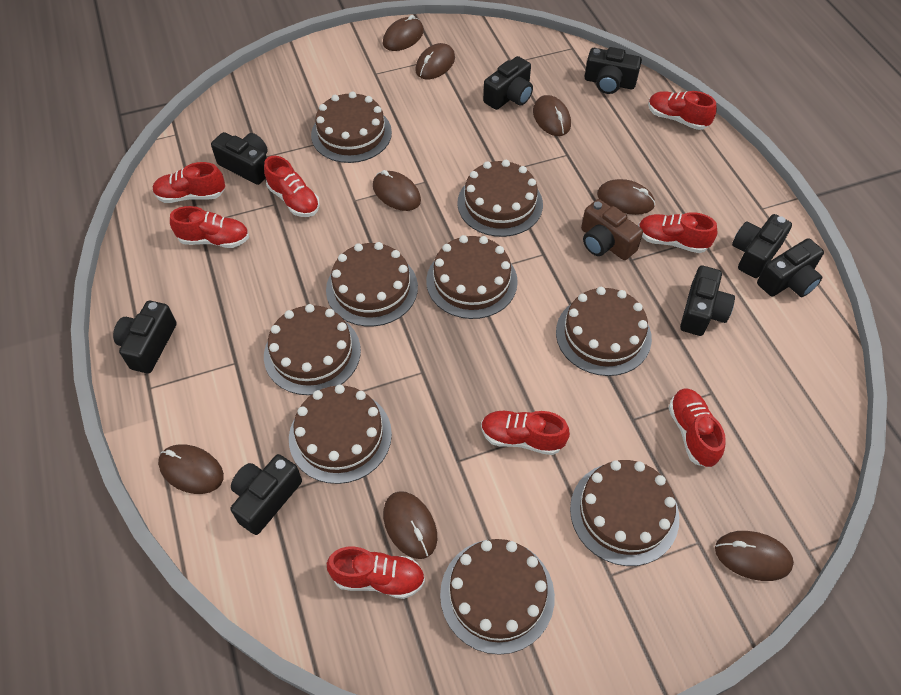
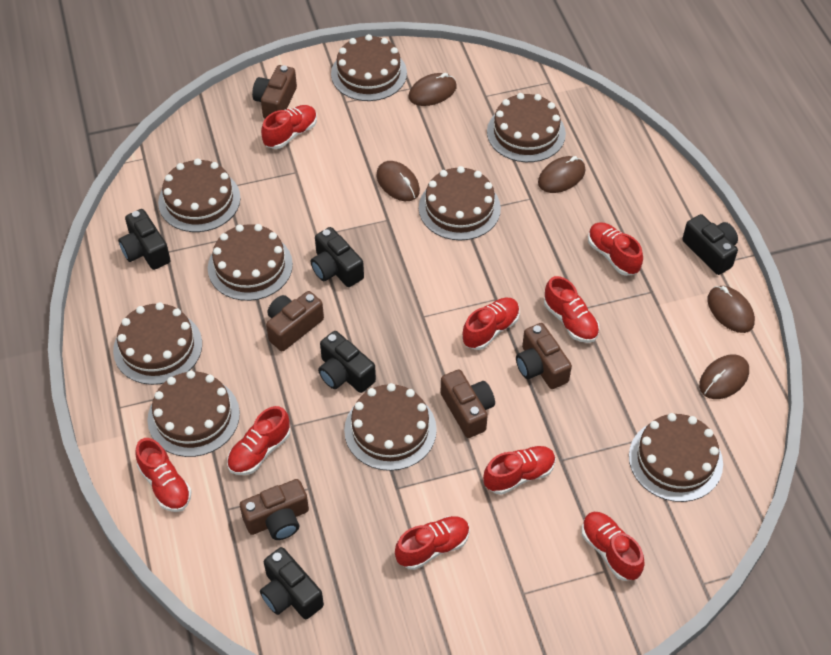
black camera: 8 -> 5
brown camera: 1 -> 5
brown mouse: 8 -> 5
red shoe: 8 -> 9

